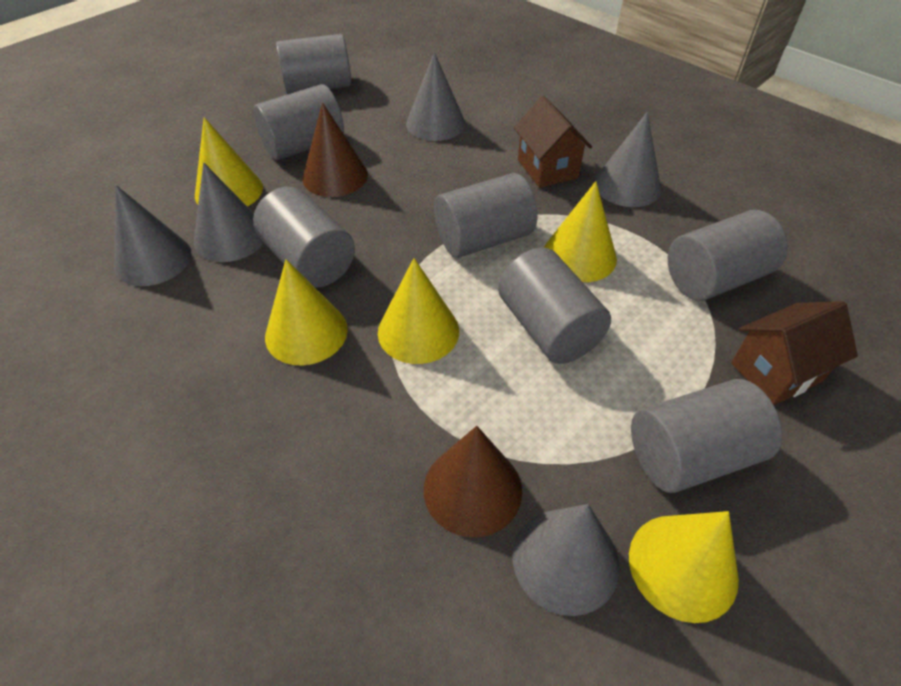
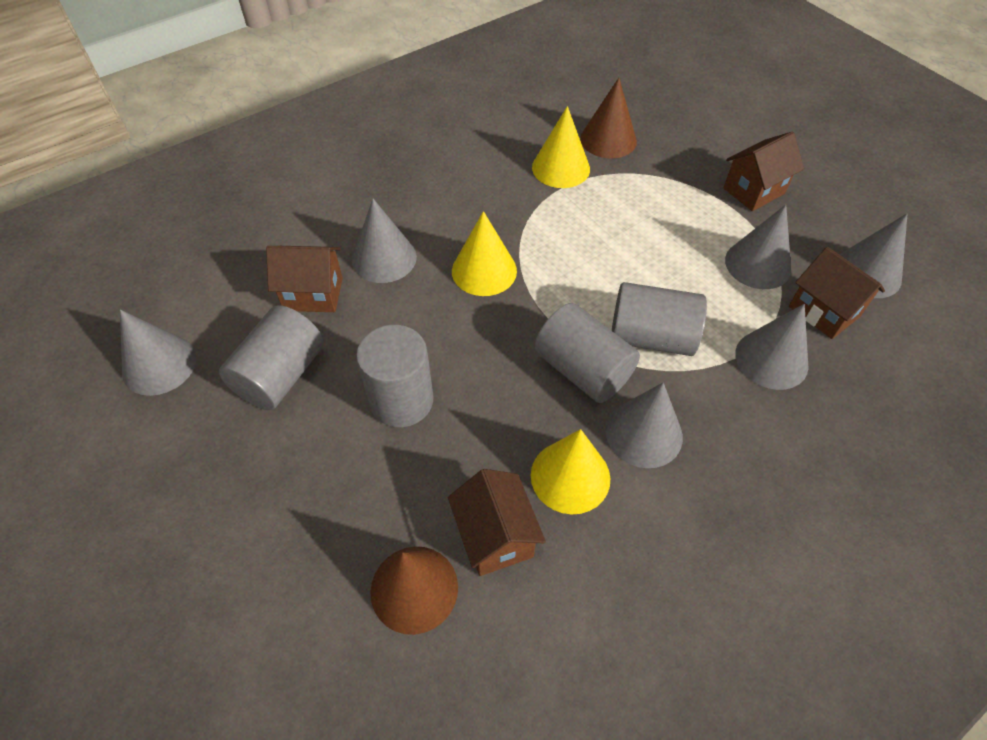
brown house: 2 -> 4
grey cone: 5 -> 6
grey cylinder: 7 -> 4
yellow cone: 5 -> 3

